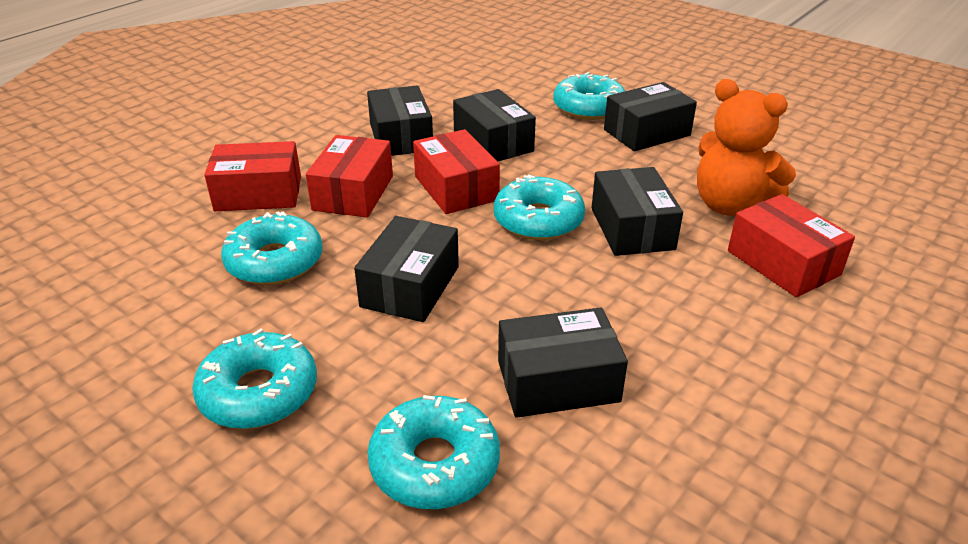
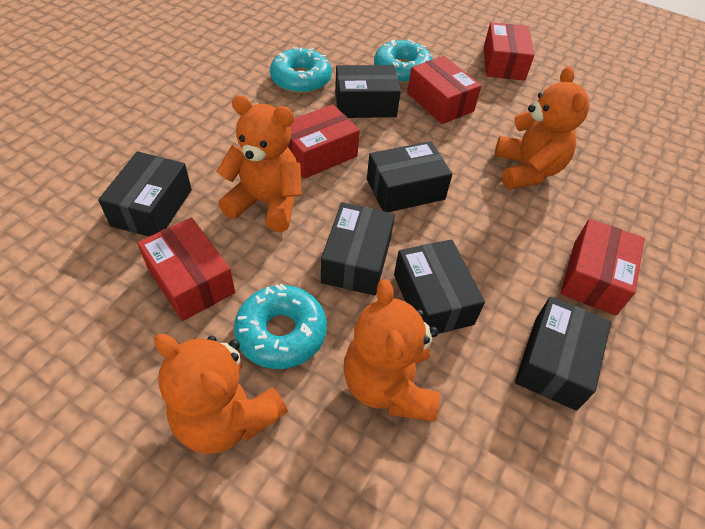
orange teddy bear: 1 -> 4
red box: 4 -> 5
turquoise donut: 5 -> 3

